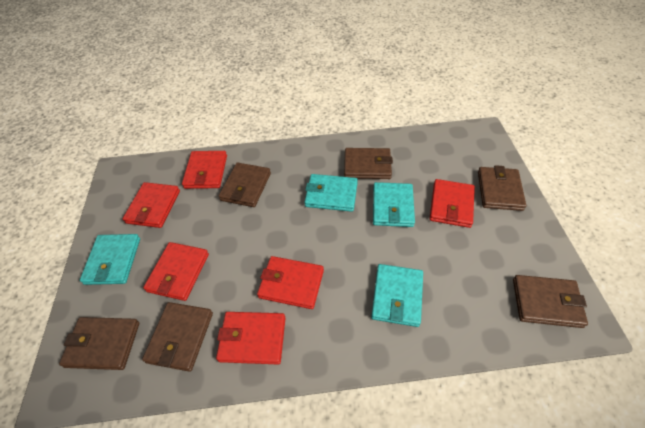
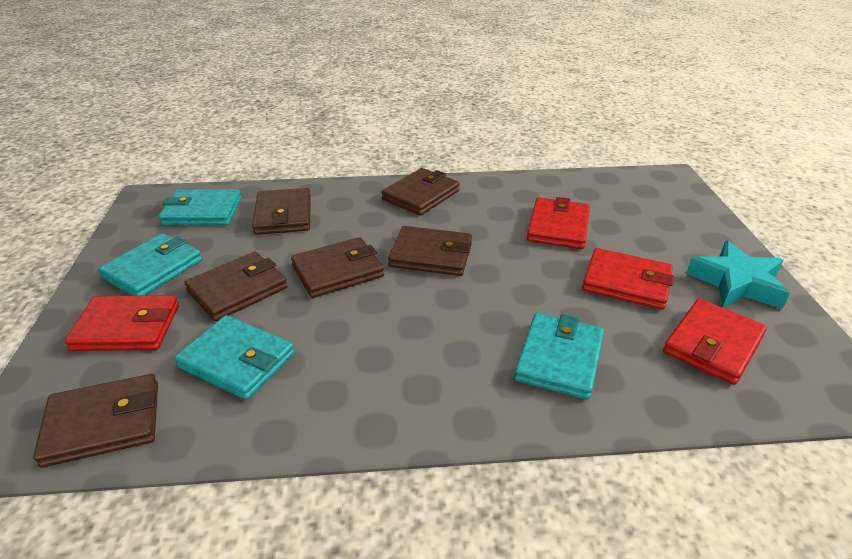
red wallet: 6 -> 4
turquoise star: 0 -> 1

